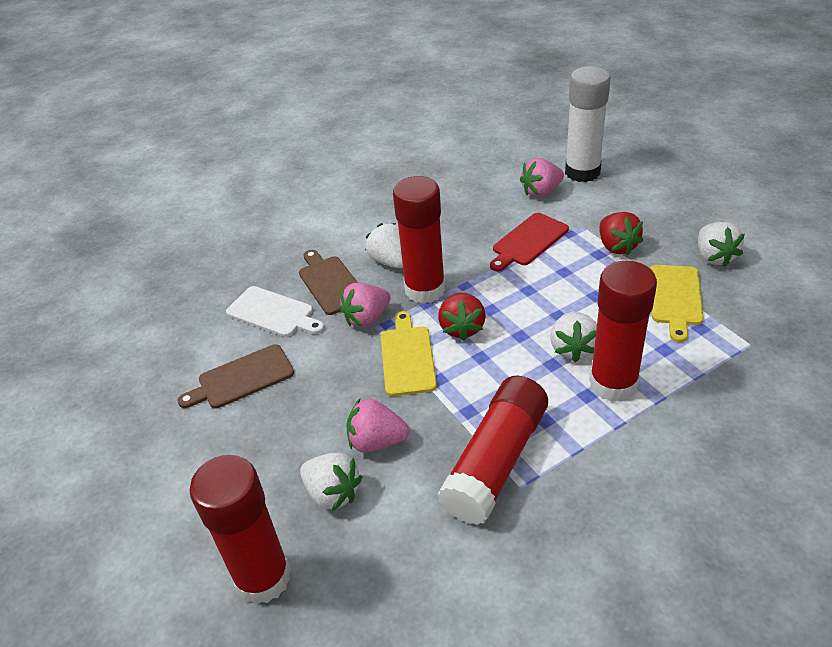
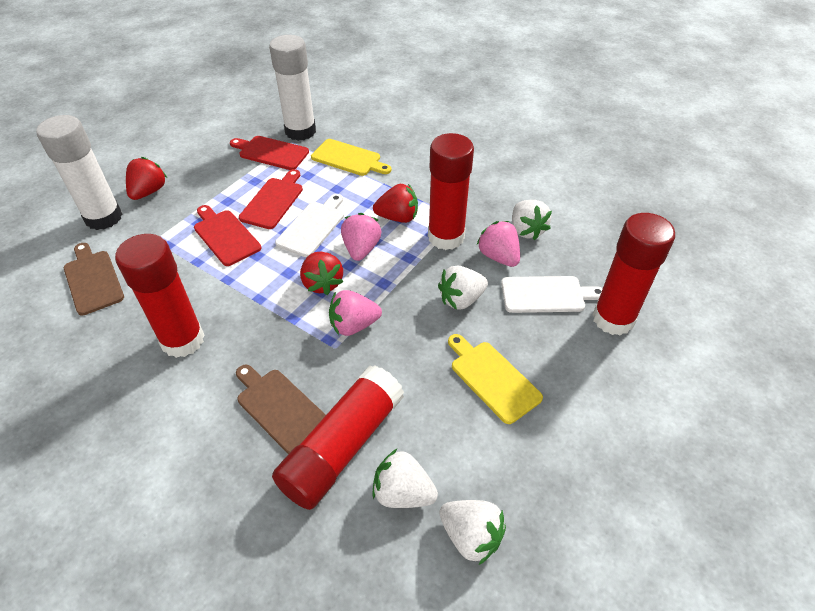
red cutting board: 1 -> 3
red strawberry: 2 -> 3
white cutting board: 1 -> 2
white glue stick: 1 -> 2

